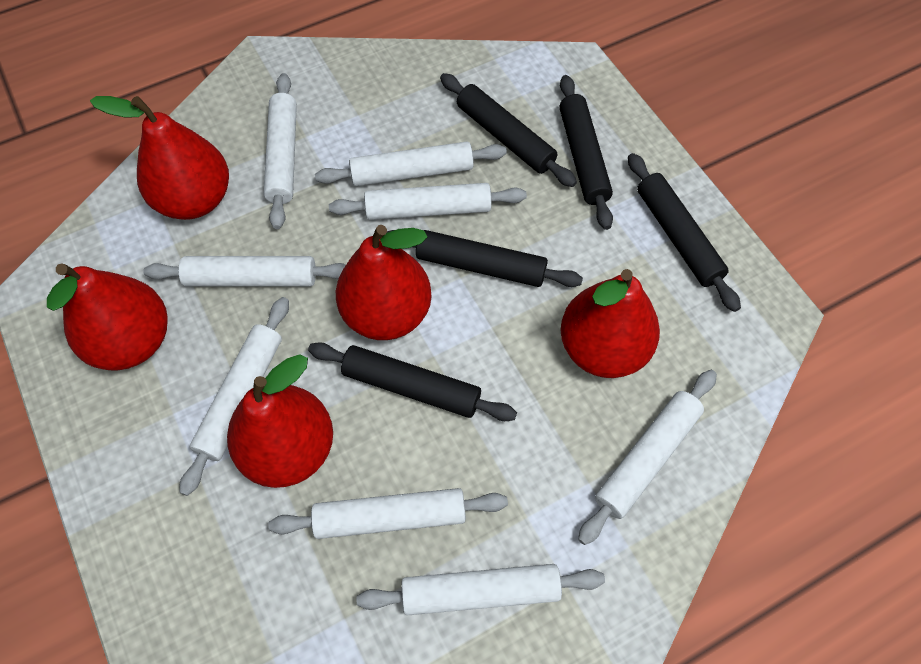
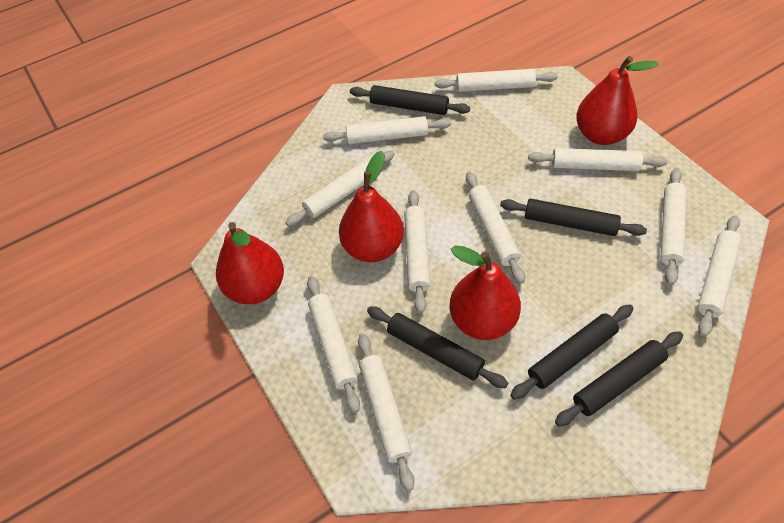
red pear: 5 -> 4
white rolling pin: 8 -> 10

